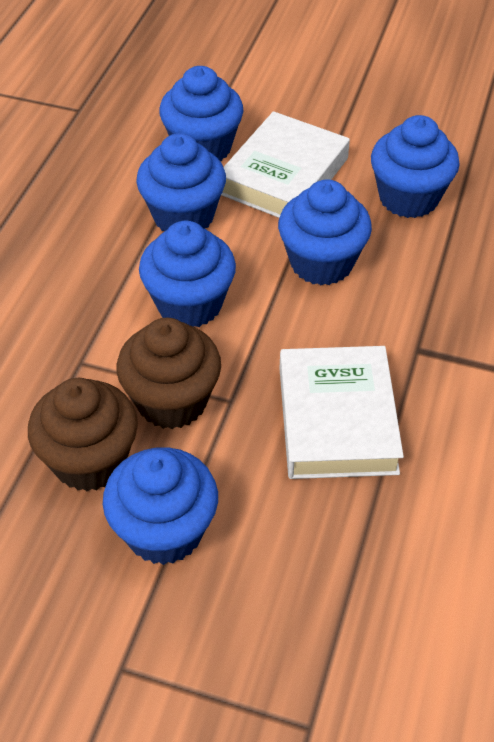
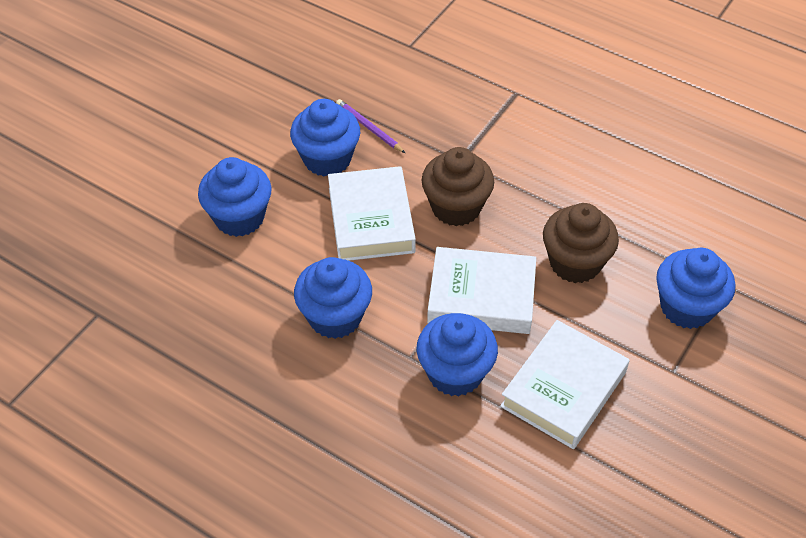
blue cupcake: 6 -> 5
purple pencil: 0 -> 1
white book: 2 -> 3

